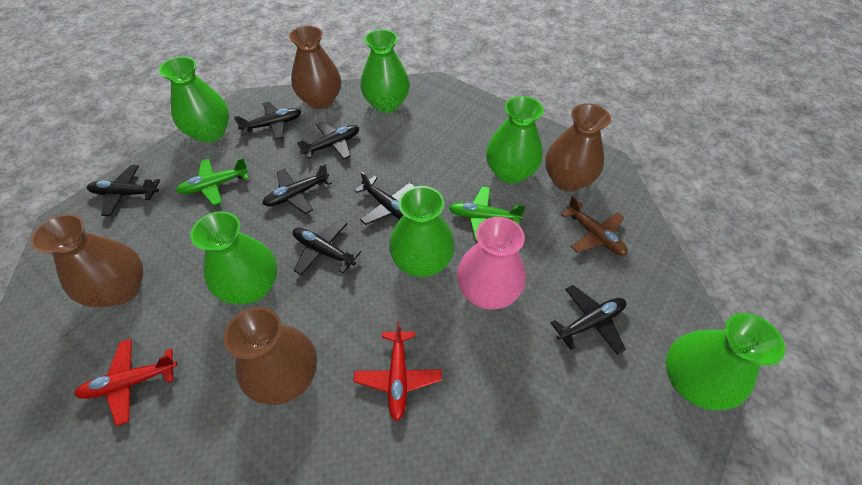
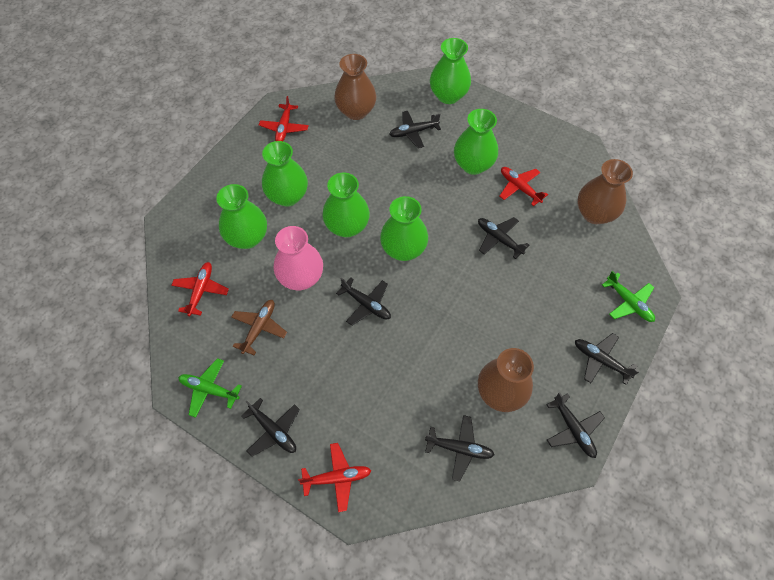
brown vase: 4 -> 3
red plane: 2 -> 4

